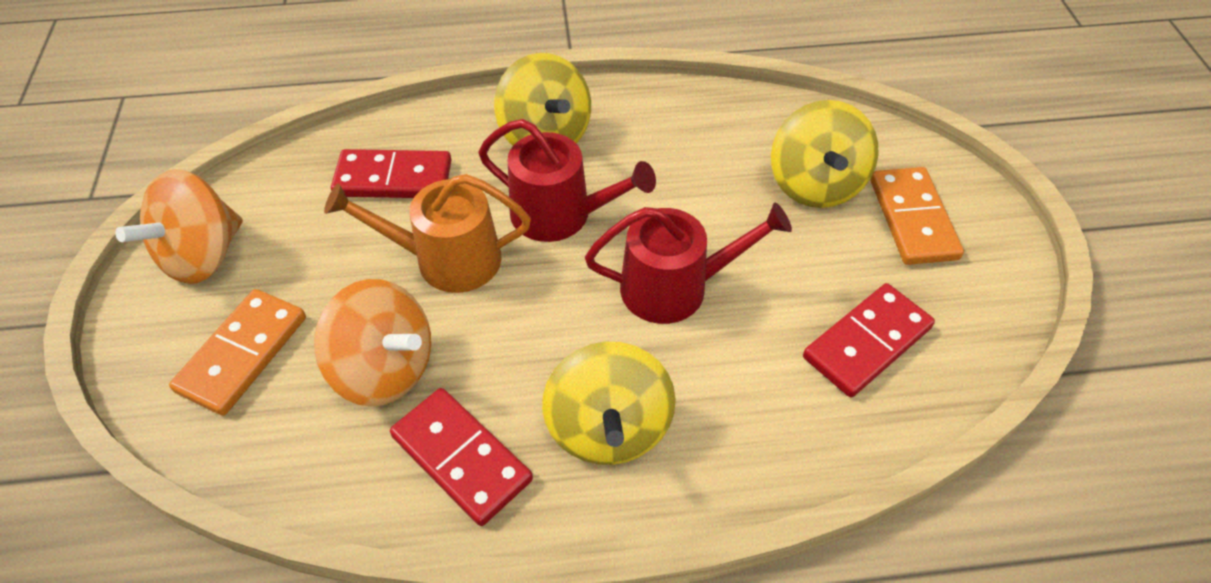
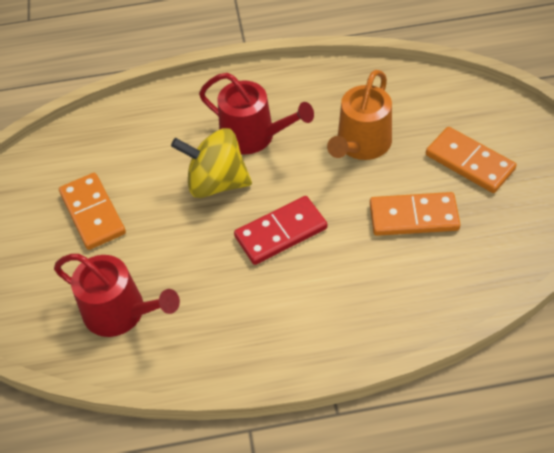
orange domino: 2 -> 3
orange spinning top: 2 -> 0
red domino: 3 -> 1
yellow spinning top: 3 -> 1

